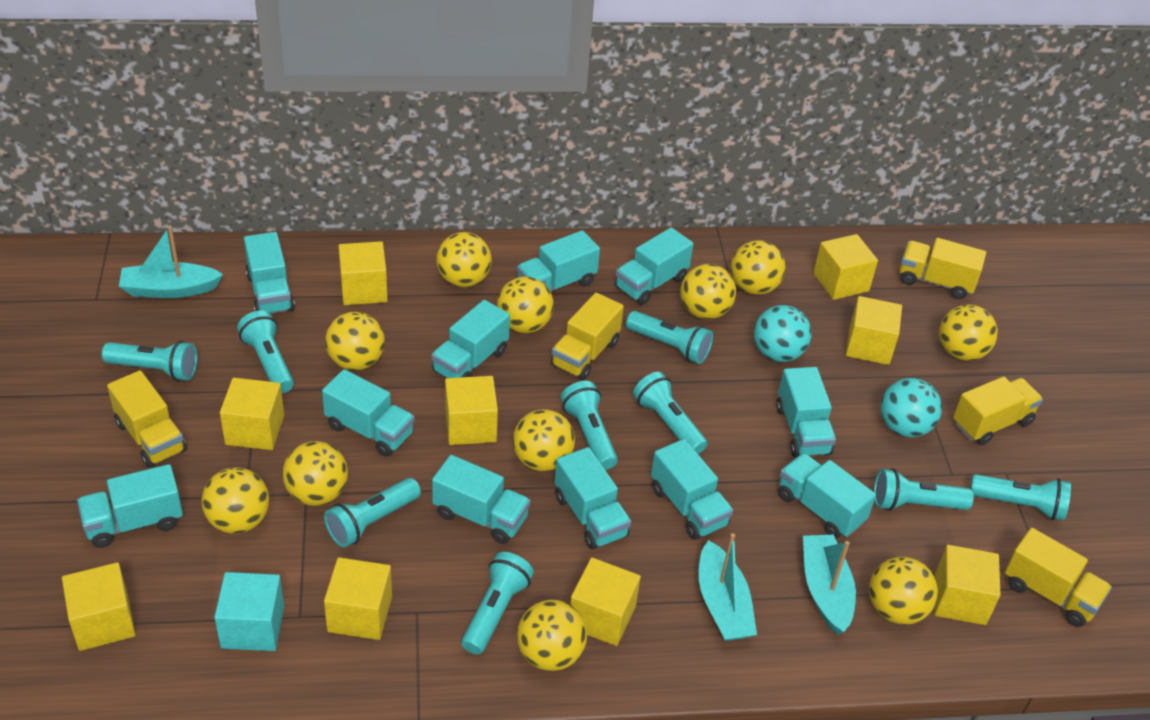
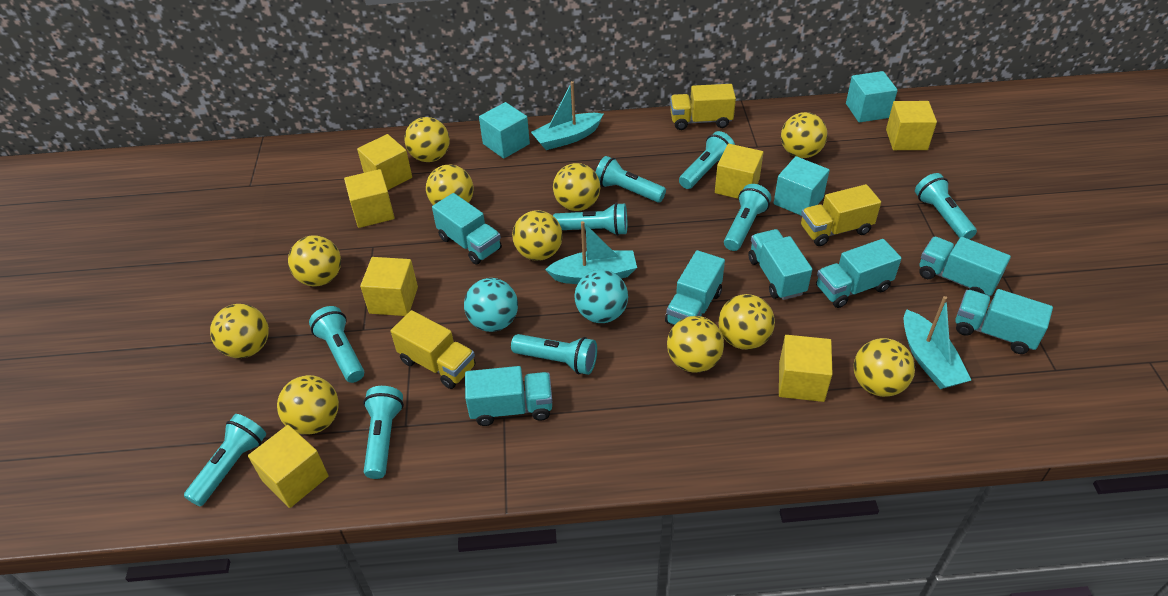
turquoise cube: 1 -> 3
turquoise truck: 11 -> 7
yellow cube: 9 -> 7
yellow truck: 5 -> 3

